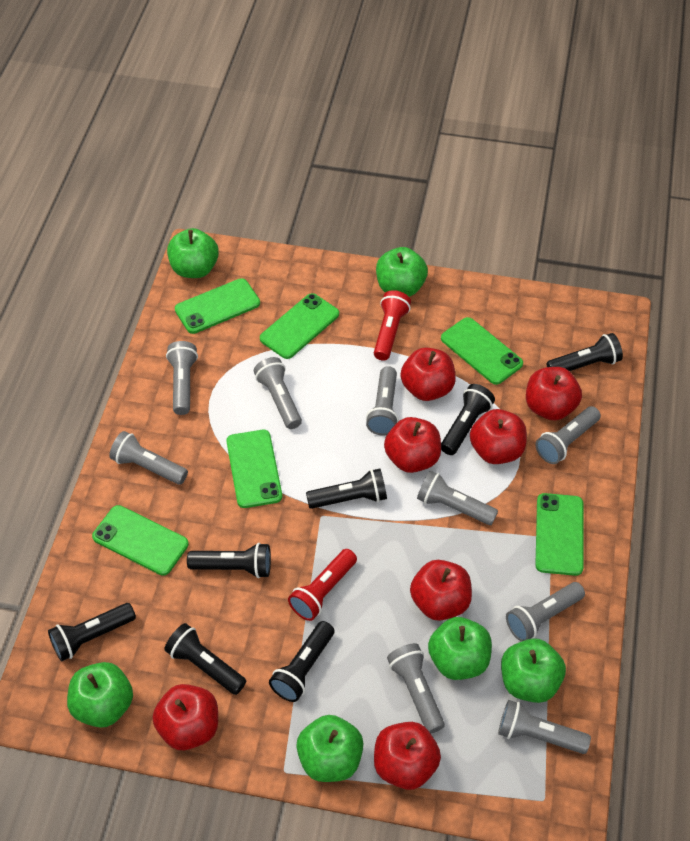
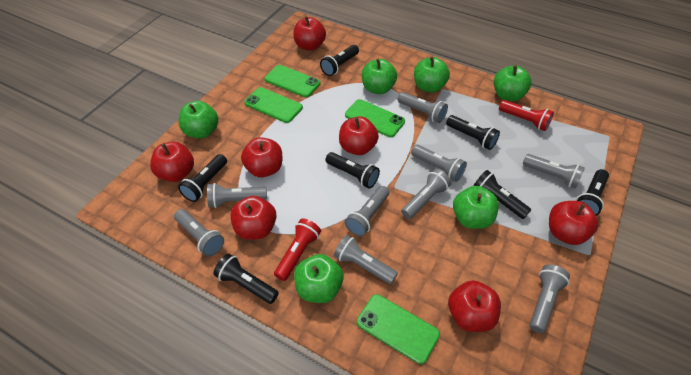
green phone: 6 -> 4

